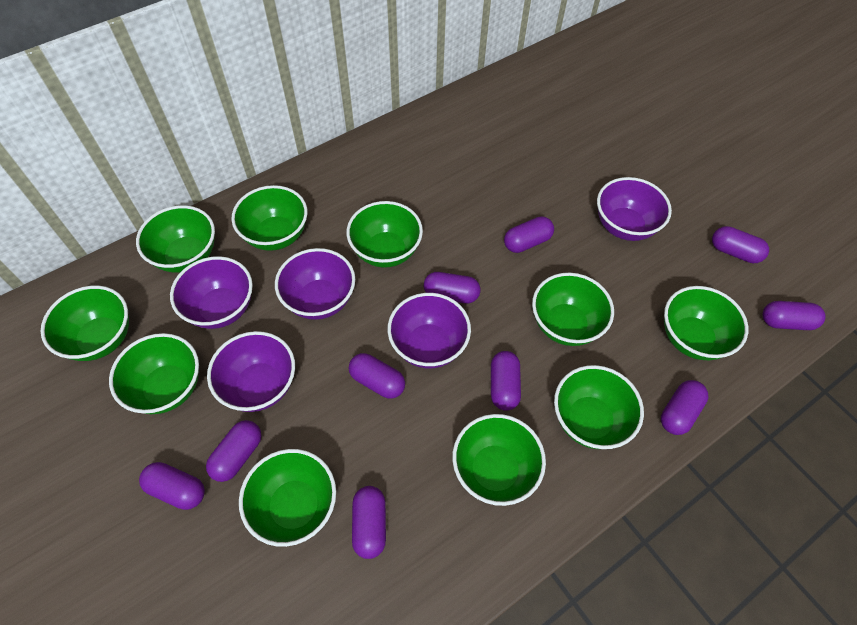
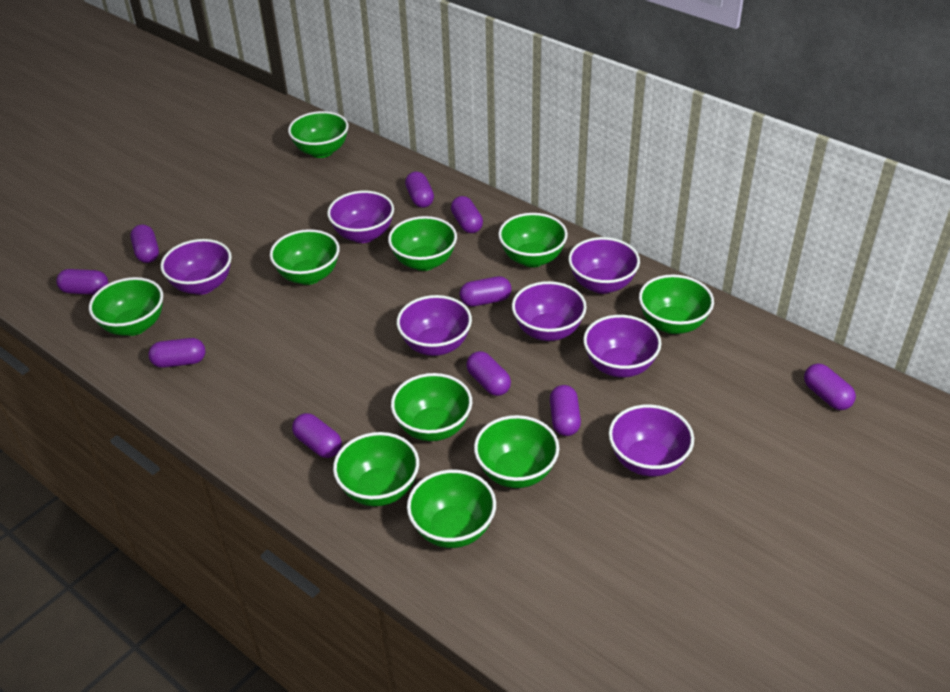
purple bowl: 5 -> 7

